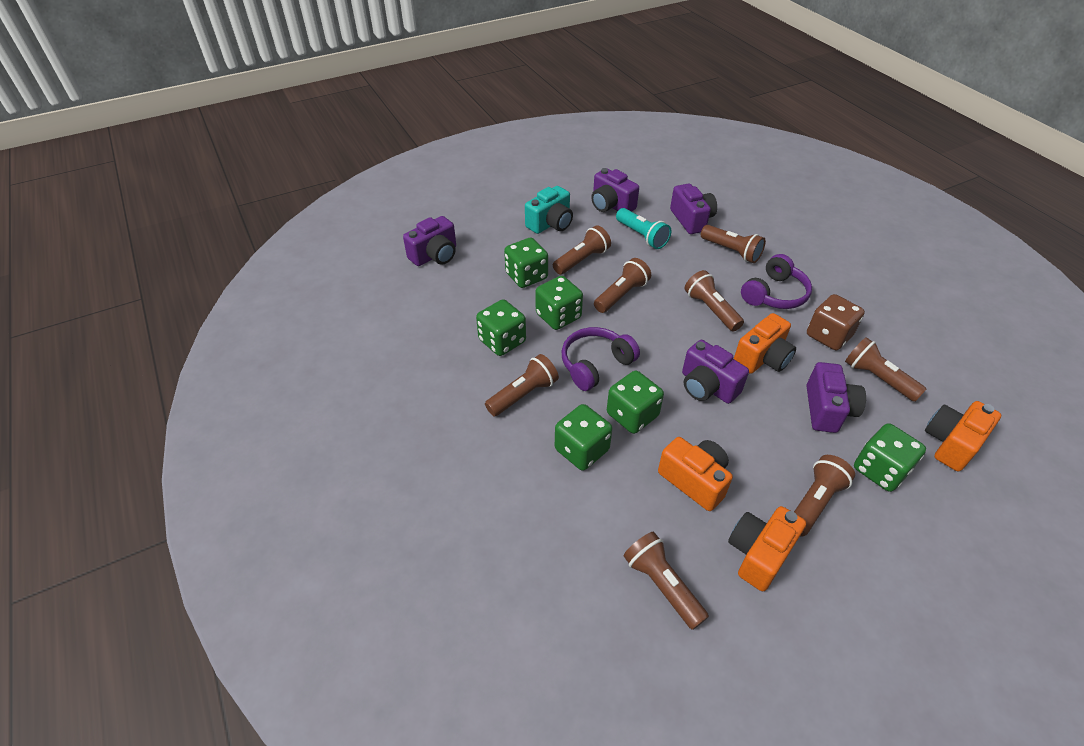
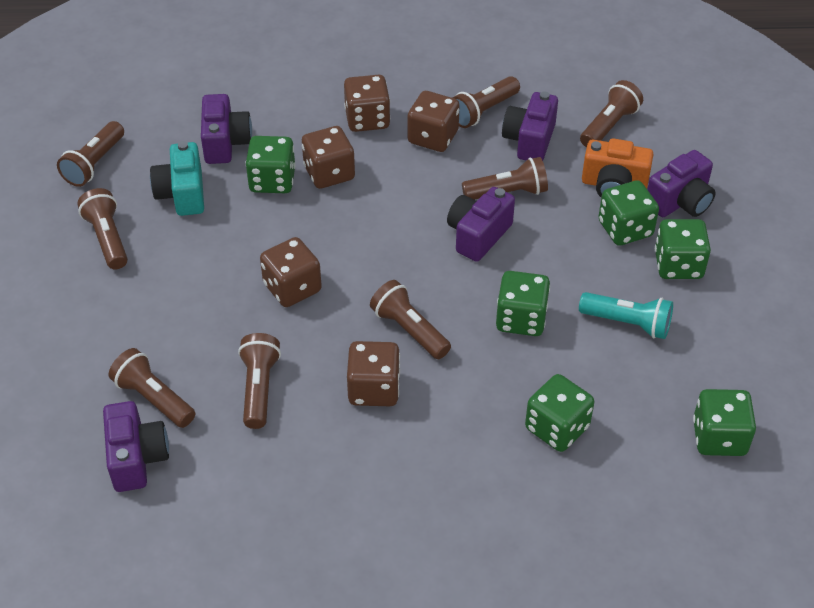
brown dice: 1 -> 5
orange camera: 4 -> 1
purple headphones: 2 -> 0

